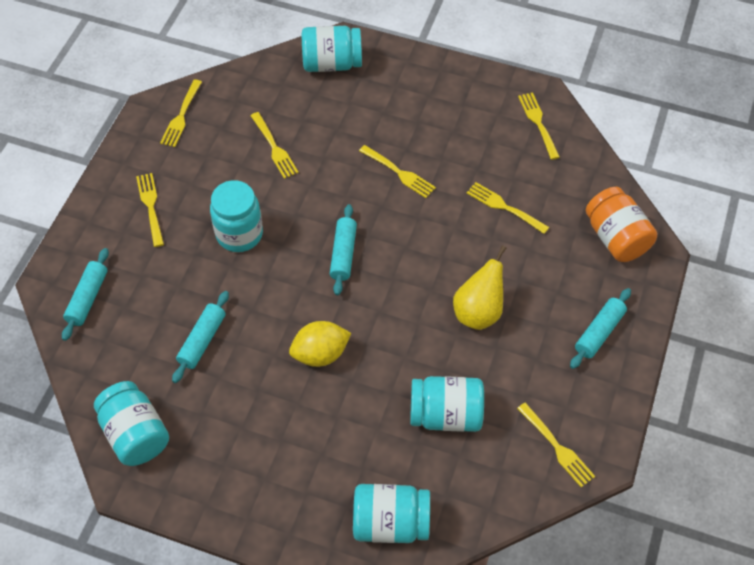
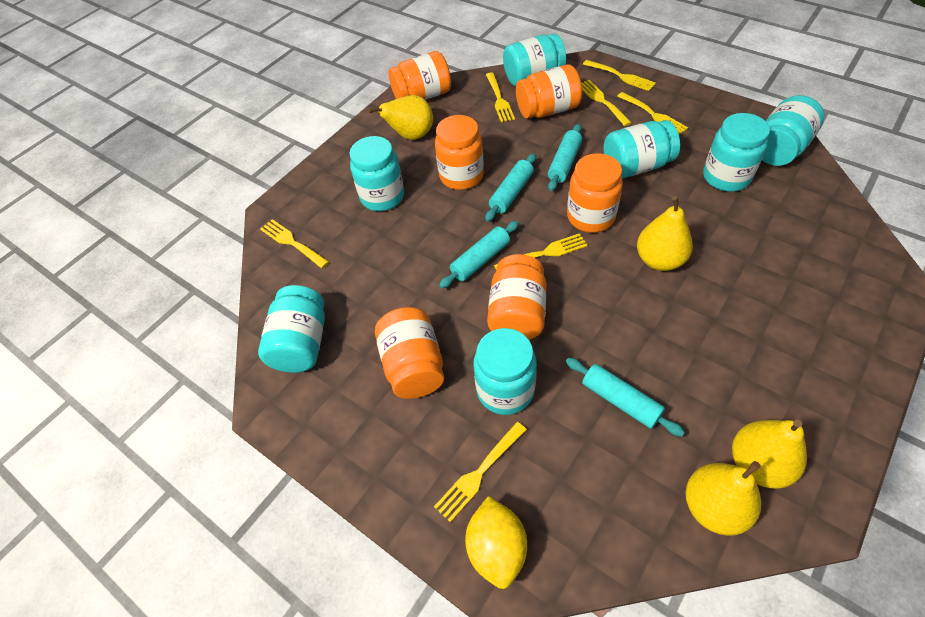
orange jar: 1 -> 6
turquoise jar: 5 -> 7
yellow pear: 1 -> 4

